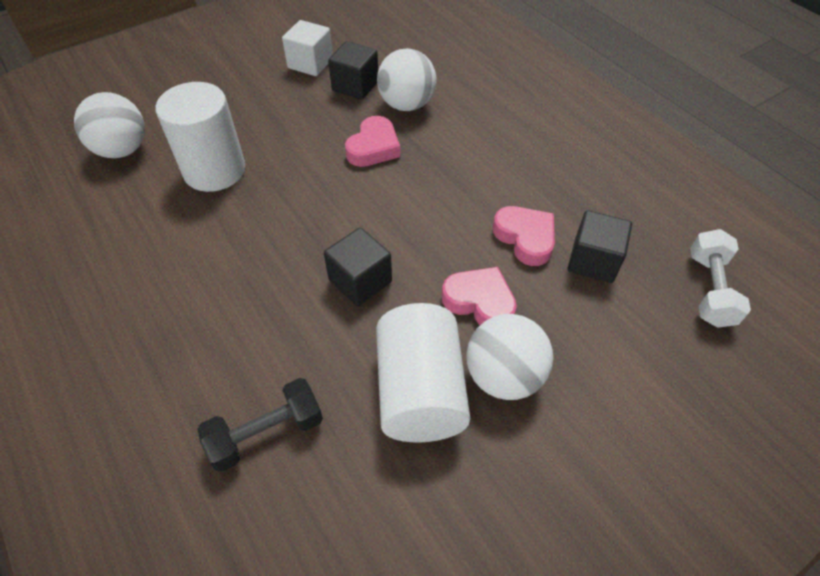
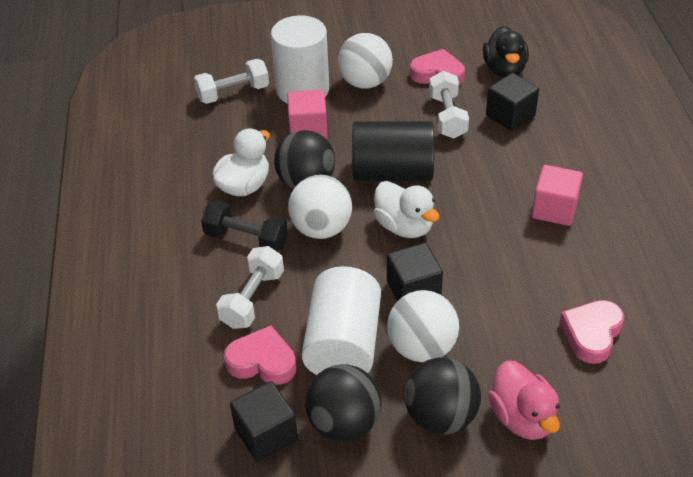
black ball: 0 -> 3
black cylinder: 0 -> 1
black duck: 0 -> 1
pink cube: 0 -> 2
pink duck: 0 -> 1
white cube: 1 -> 0
white duck: 0 -> 2
white dumbbell: 1 -> 3

